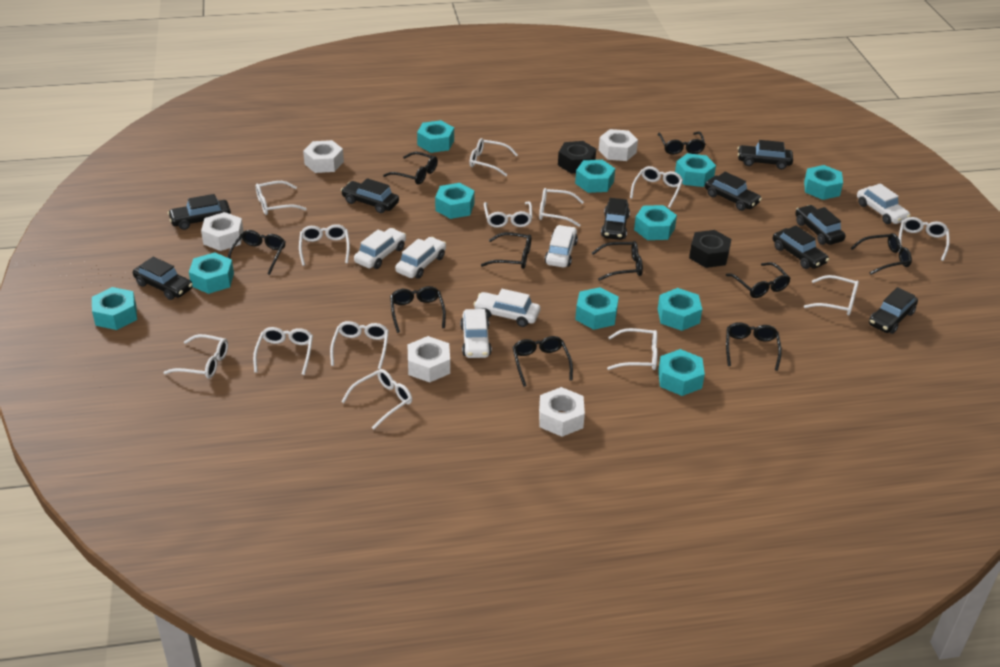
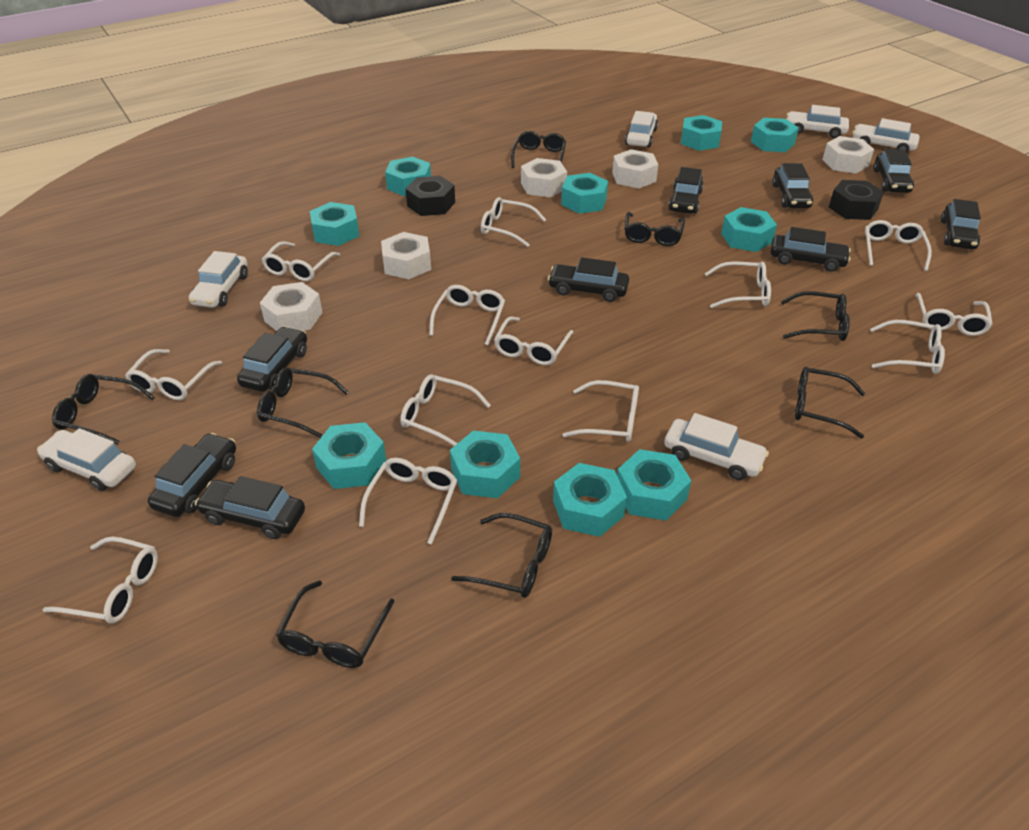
black glasses: 10 -> 8
turquoise nut: 11 -> 10

